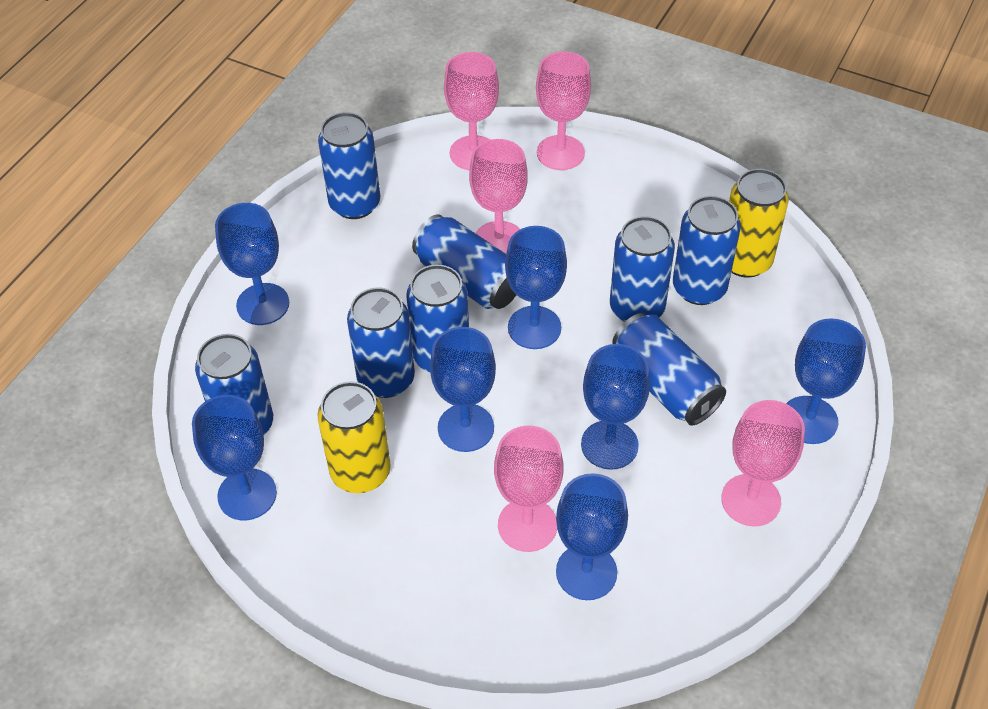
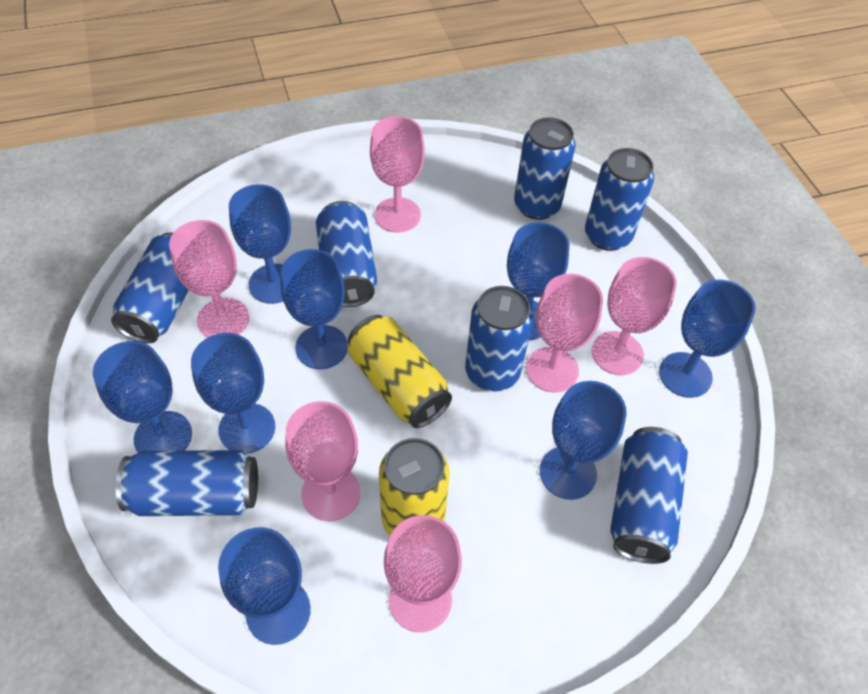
blue can: 8 -> 7
blue goblet: 7 -> 8
pink goblet: 5 -> 6

